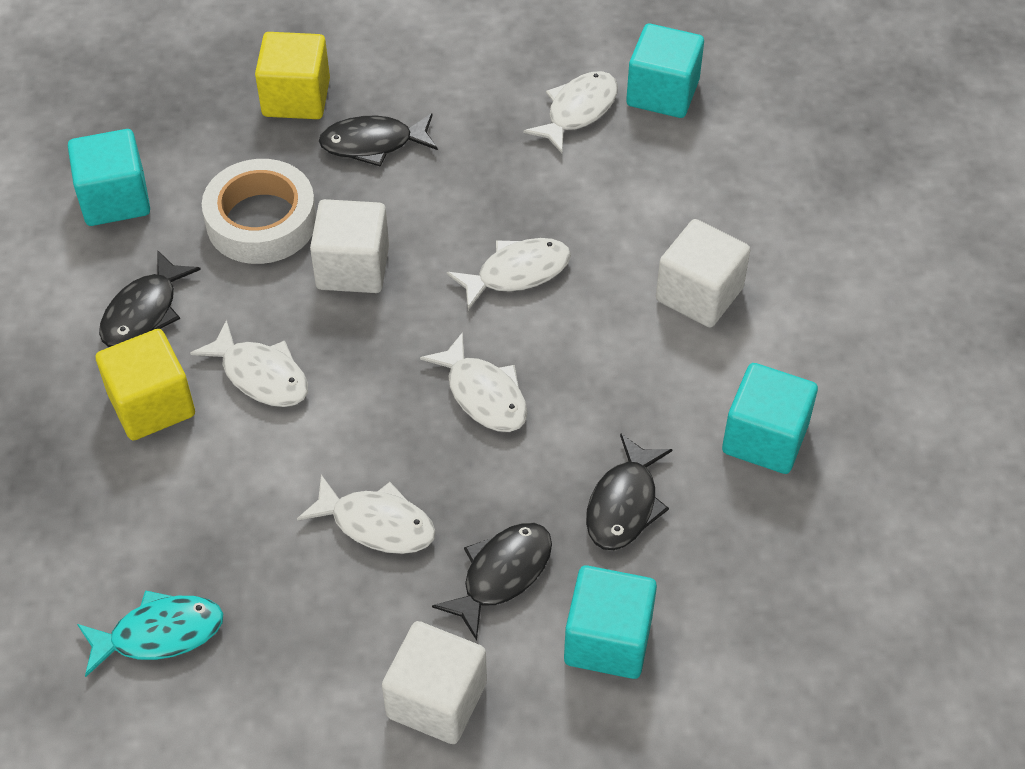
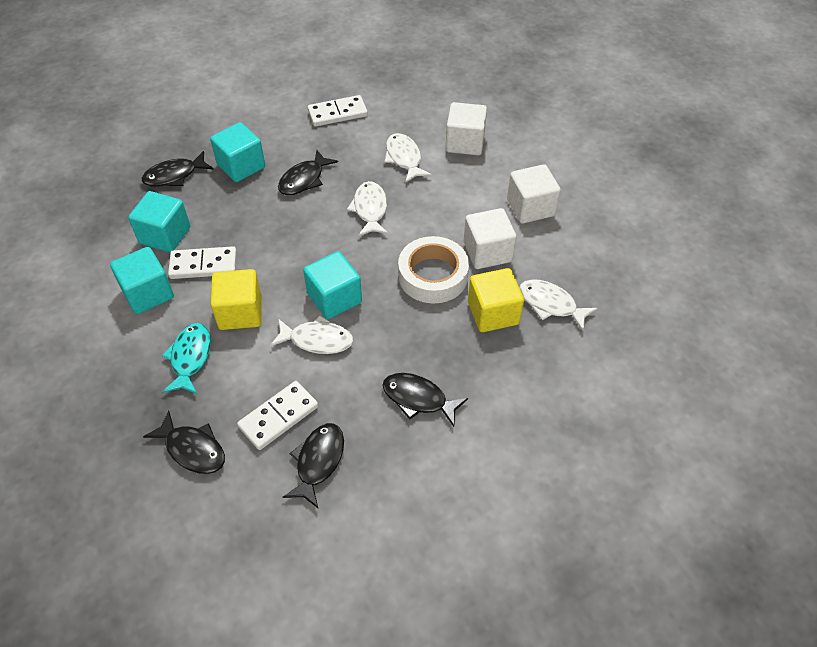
black fish: 4 -> 5
white domino: 0 -> 3
white fish: 5 -> 4

